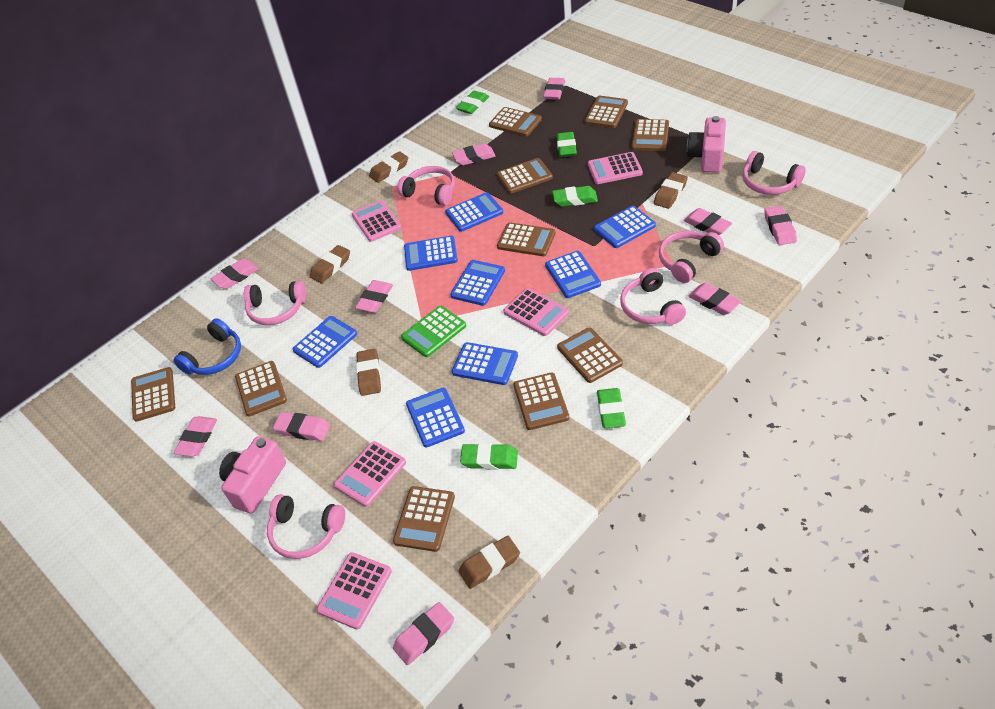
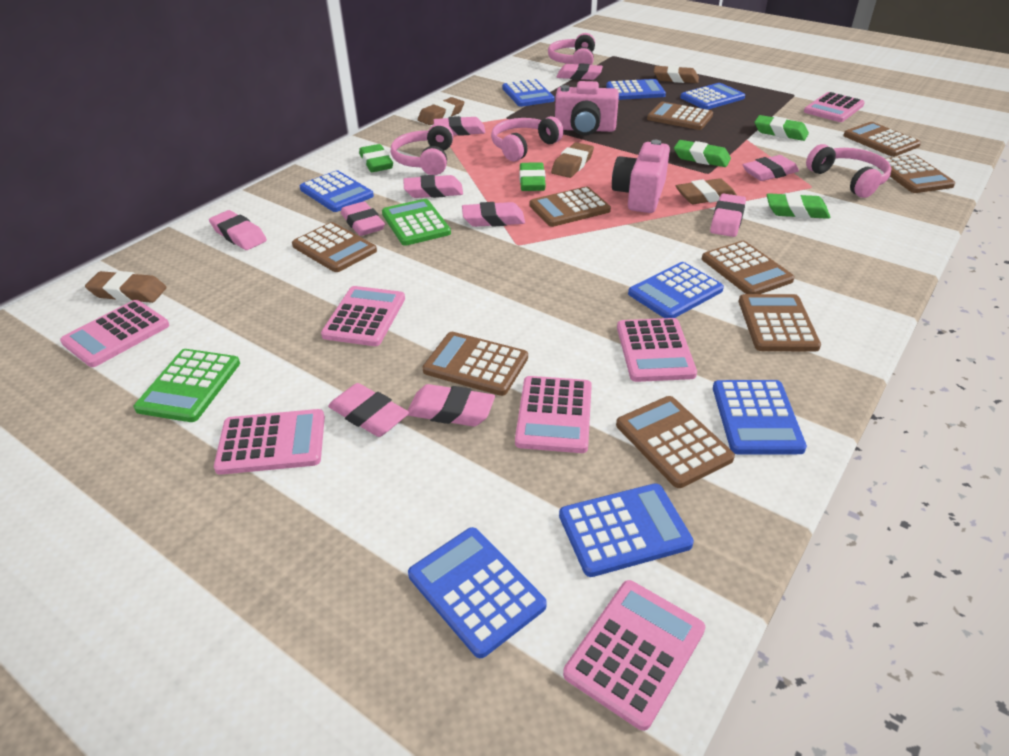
blue headphones: 1 -> 0
brown calculator: 10 -> 9
green calculator: 1 -> 2
pink calculator: 5 -> 7
pink headphones: 6 -> 4

